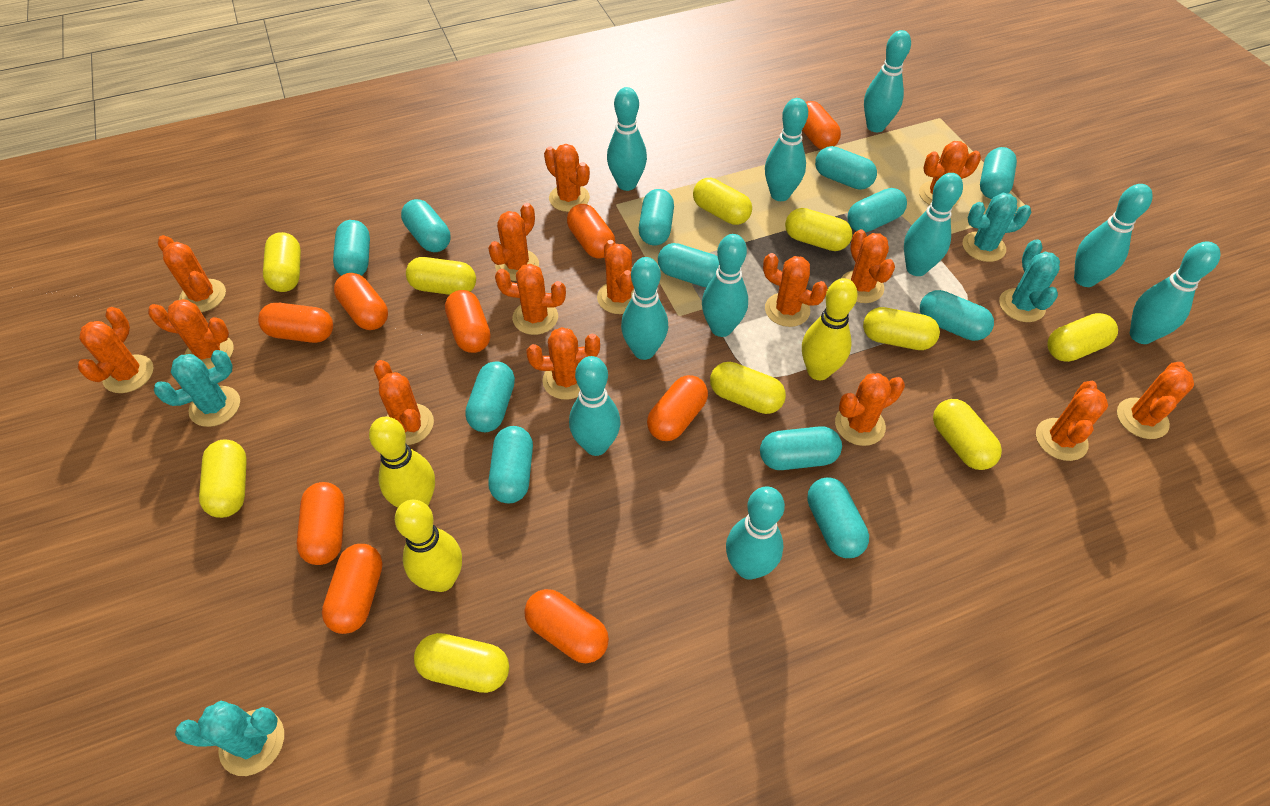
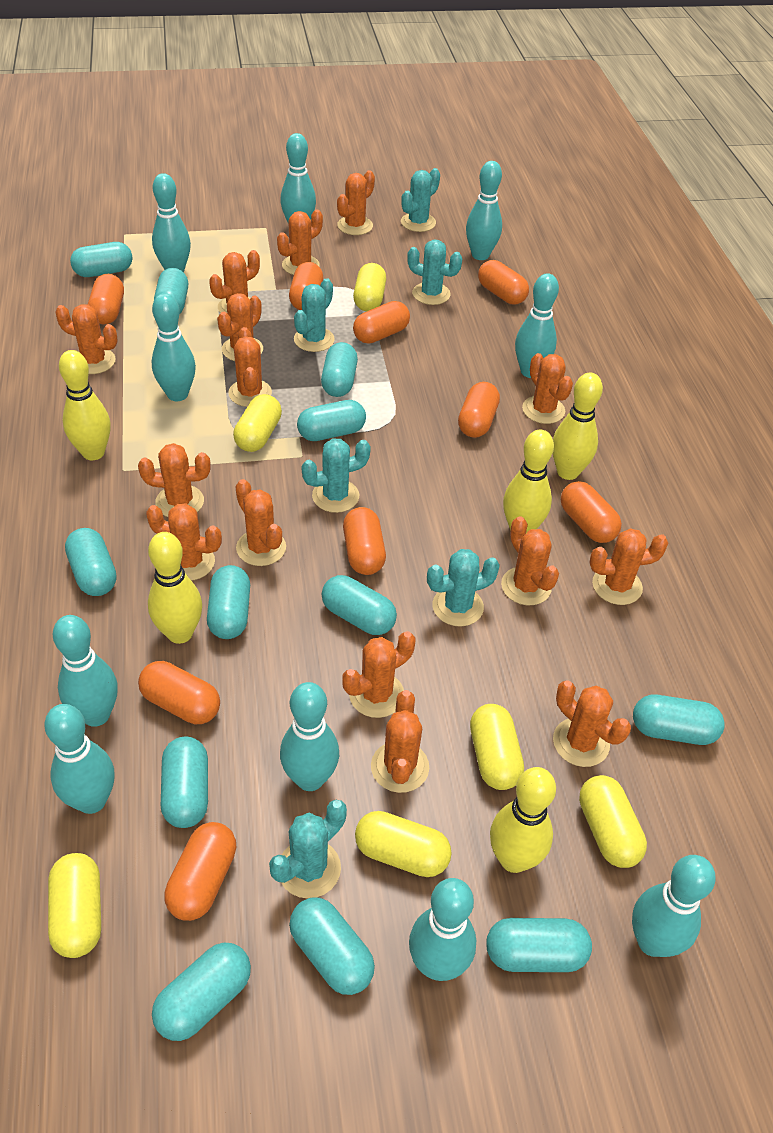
turquoise cactus: 4 -> 6
yellow bowling pin: 3 -> 5
yellow capsule: 10 -> 6

